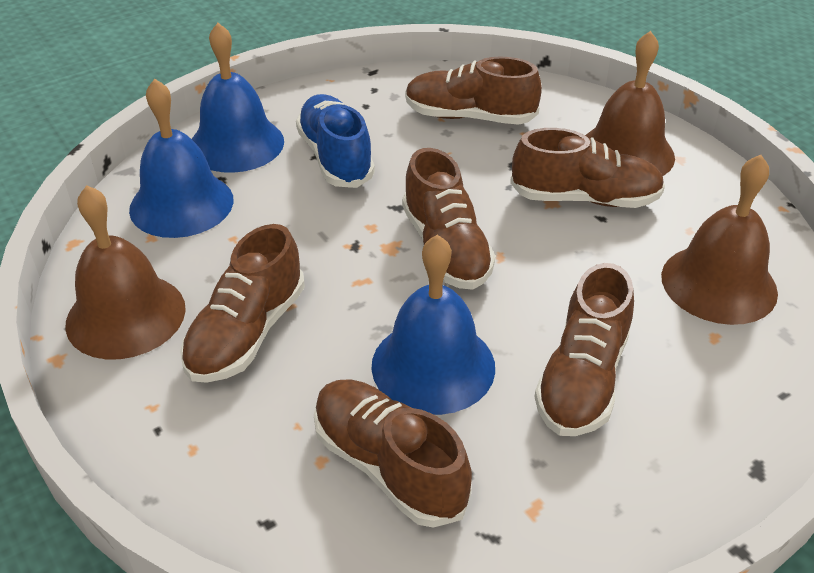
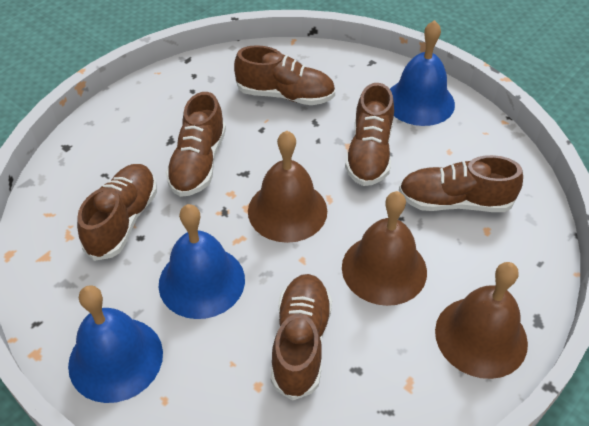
blue shoe: 1 -> 0

